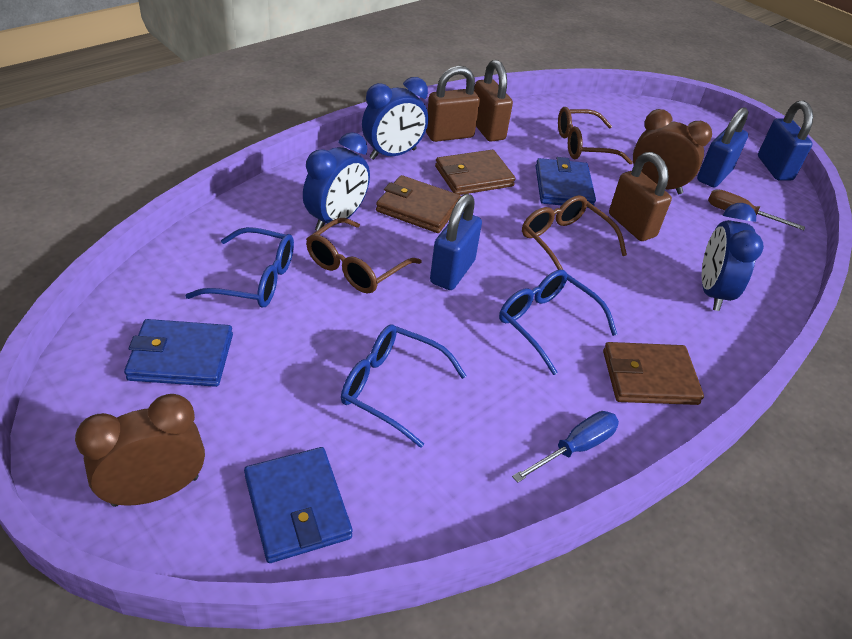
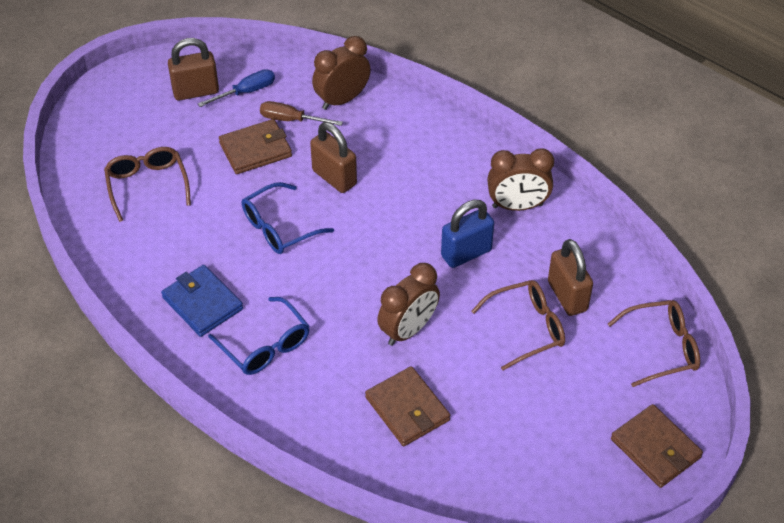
blue clock: 3 -> 0
blue glasses: 3 -> 2
blue padlock: 3 -> 1
blue wallet: 3 -> 1
brown clock: 2 -> 3

